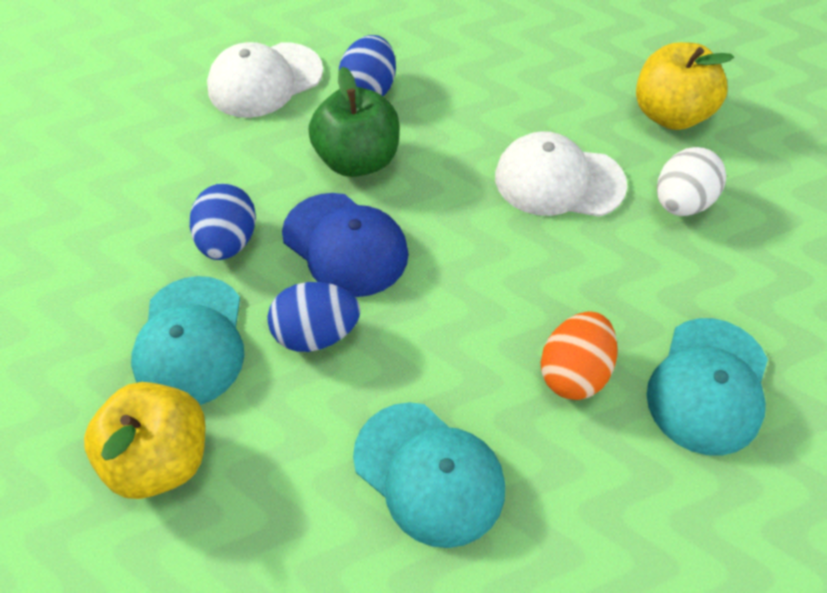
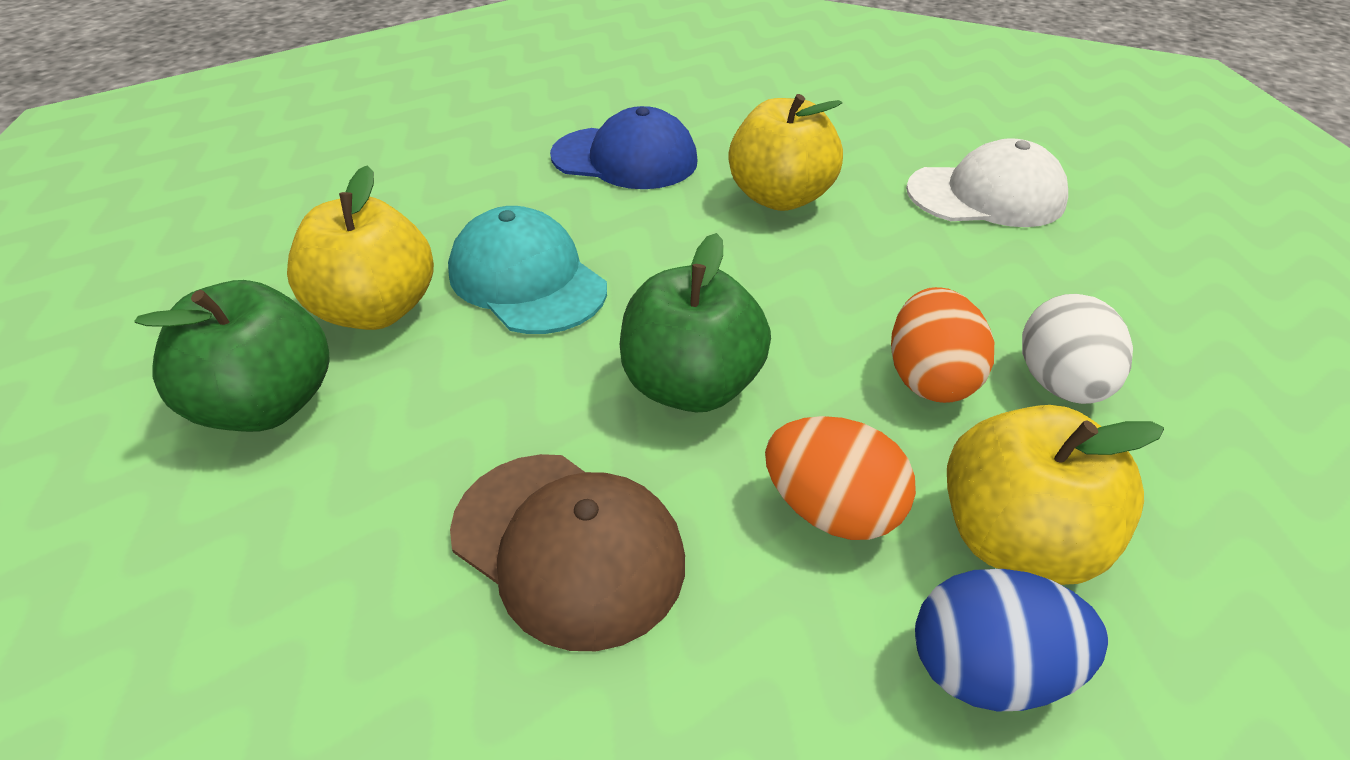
blue egg: 3 -> 1
brown cap: 0 -> 1
green apple: 1 -> 2
orange egg: 1 -> 2
turquoise cap: 3 -> 1
white cap: 2 -> 1
yellow apple: 2 -> 3

